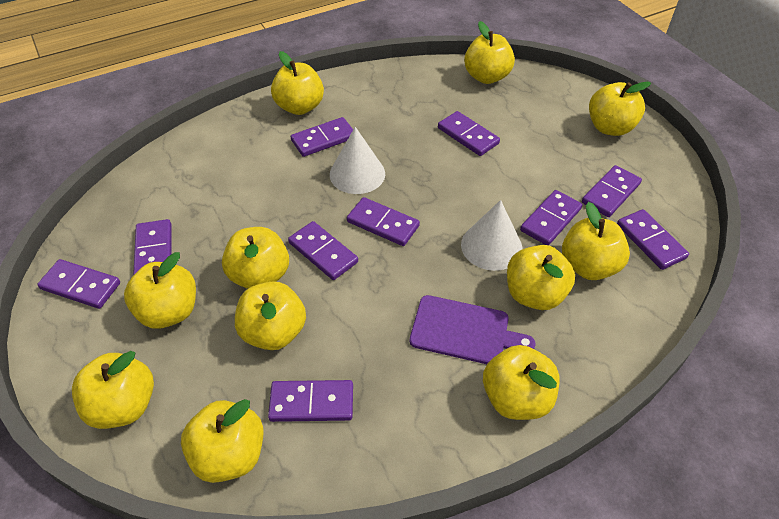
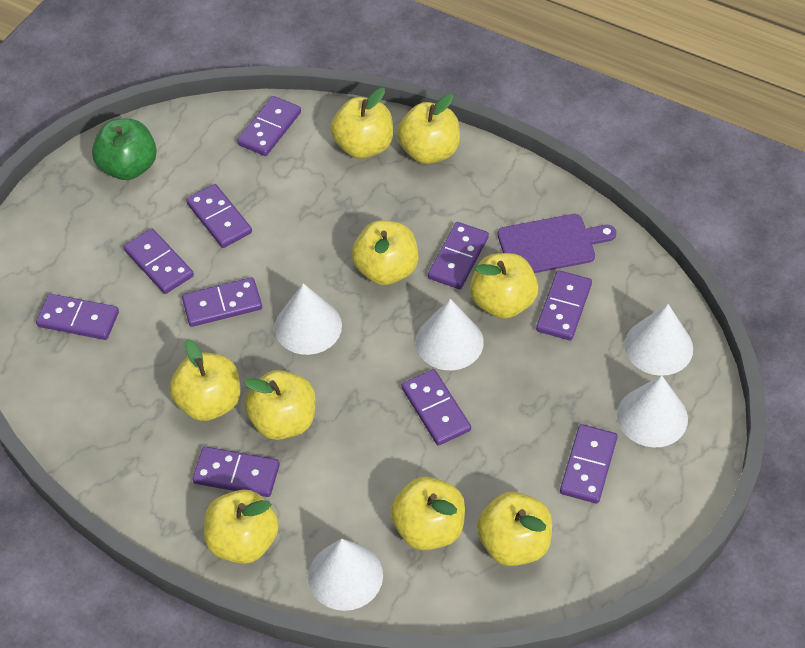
green apple: 0 -> 1
white cone: 2 -> 5
yellow apple: 11 -> 9

